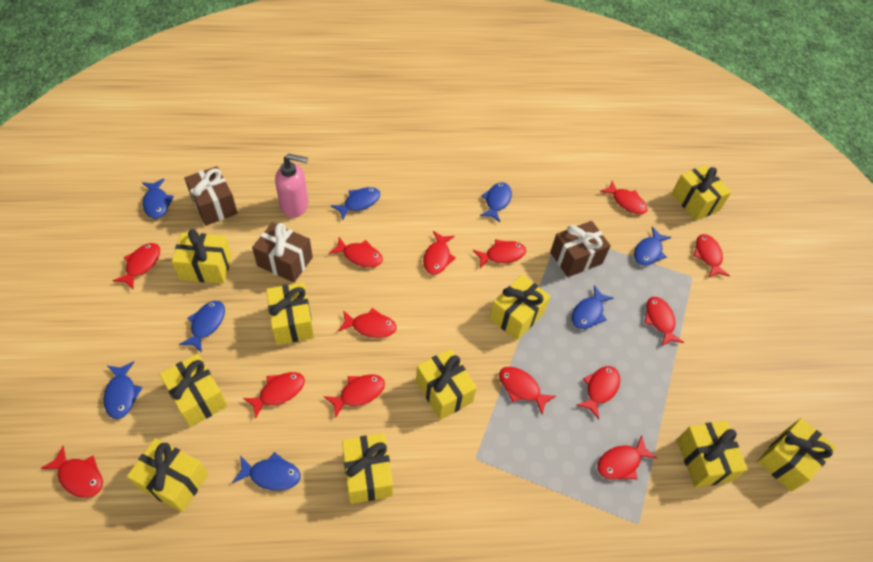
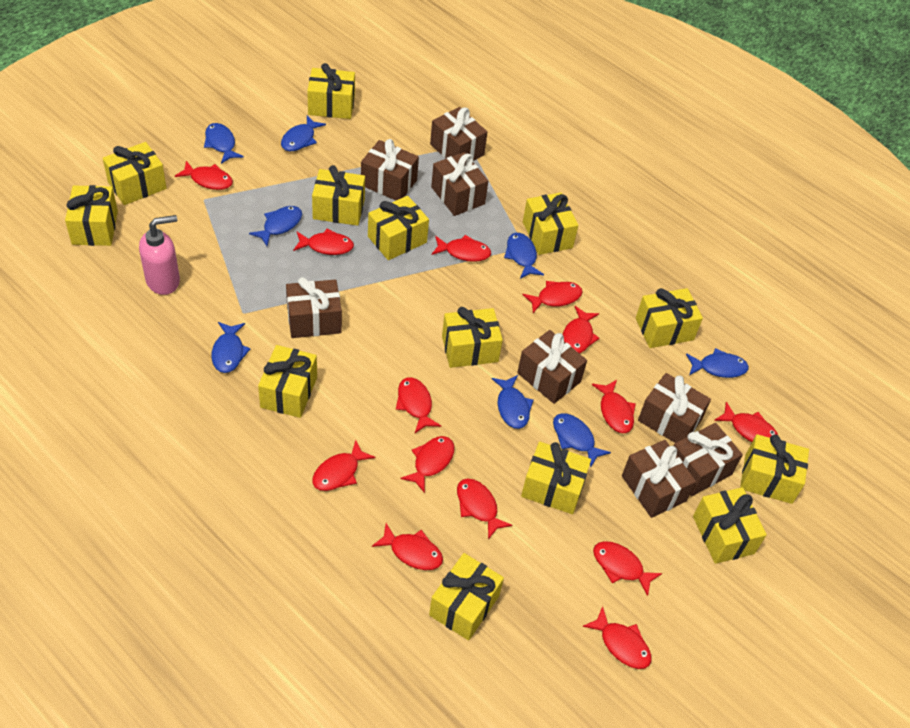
brown gift: 3 -> 8
yellow gift: 10 -> 13

